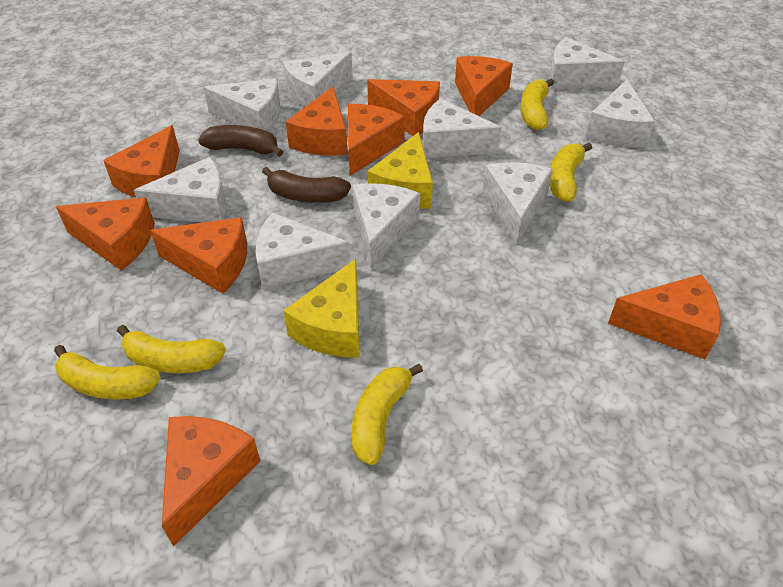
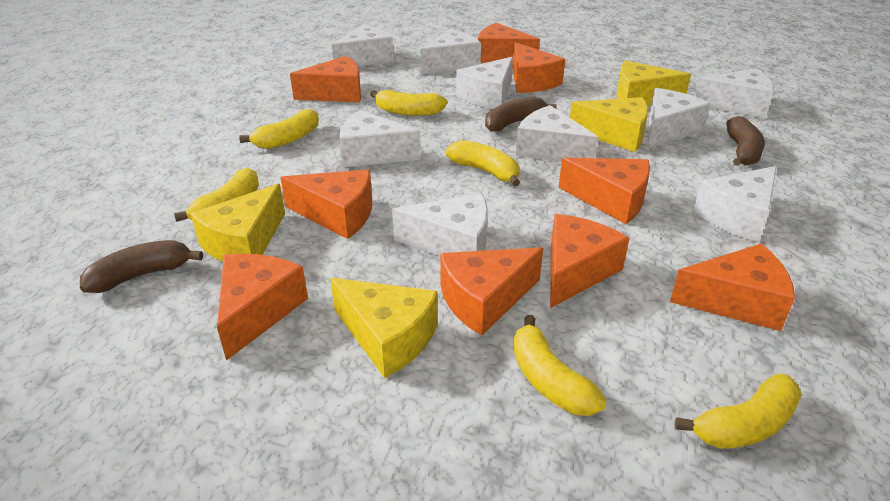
brown banana: 2 -> 3
yellow banana: 5 -> 6
yellow cheese: 2 -> 4

